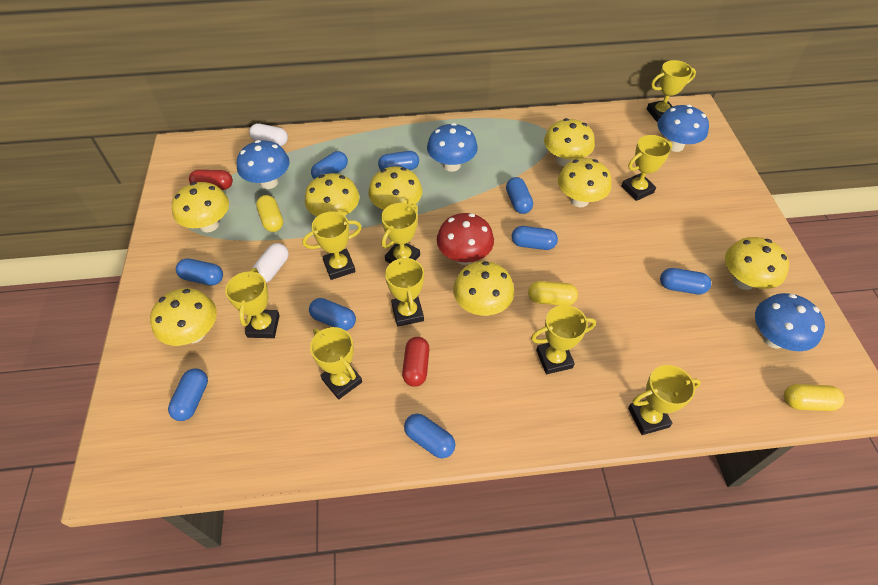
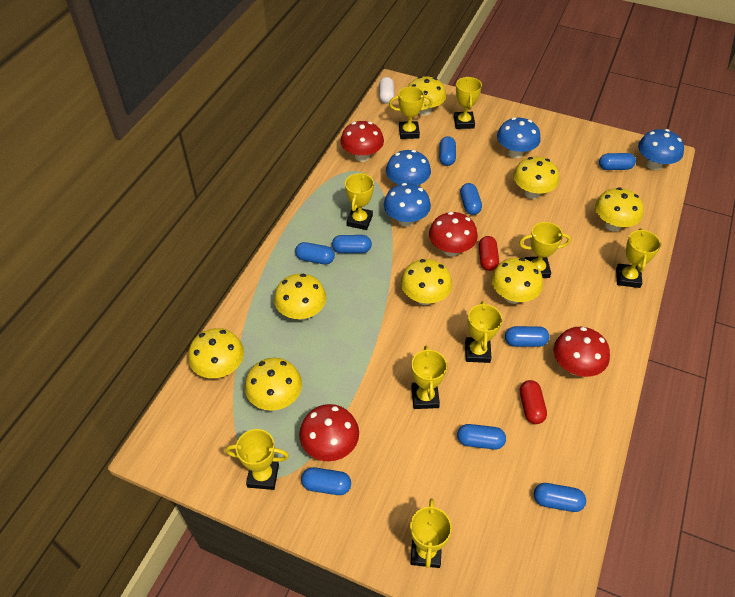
red mushroom: 1 -> 4
white capsule: 2 -> 1
yellow capsule: 3 -> 0

